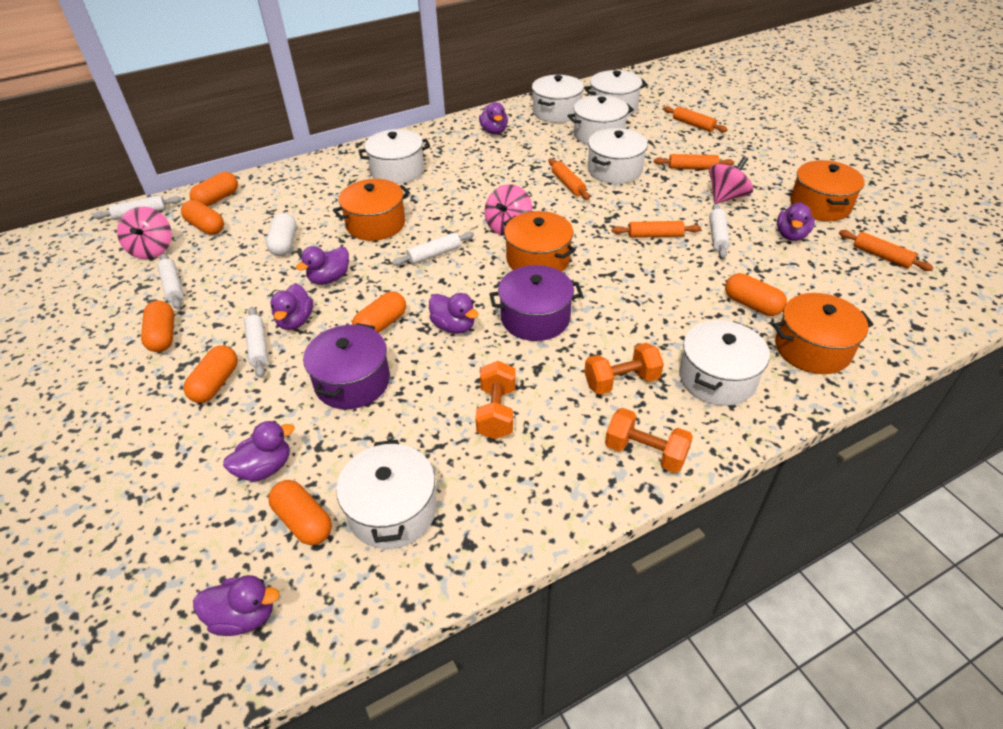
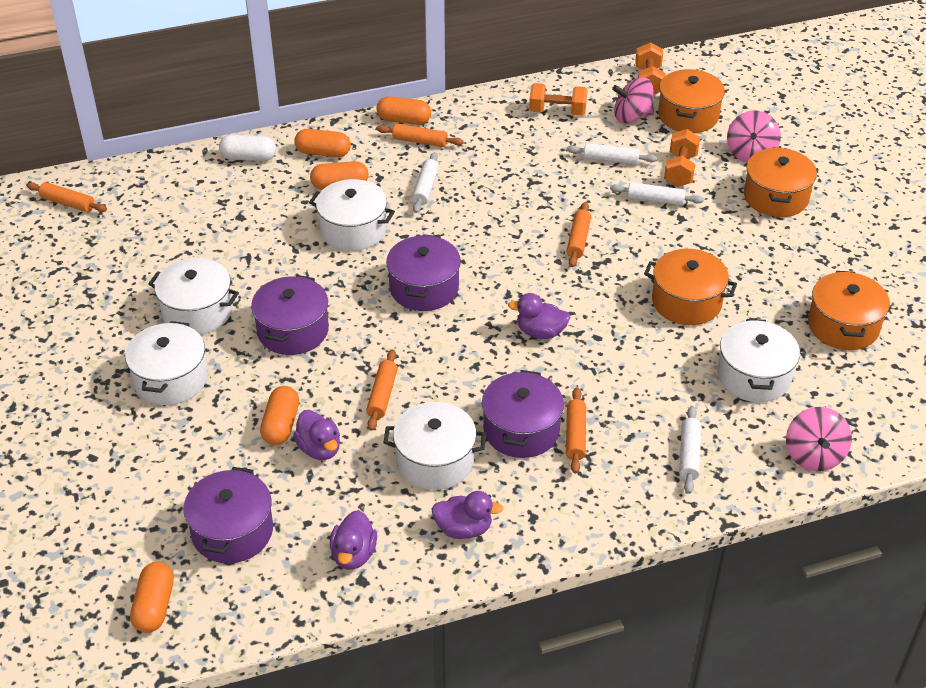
orange capsule: 7 -> 5
purple duck: 7 -> 4
purple pot: 2 -> 4
white pot: 7 -> 5
white rolling pin: 5 -> 4

